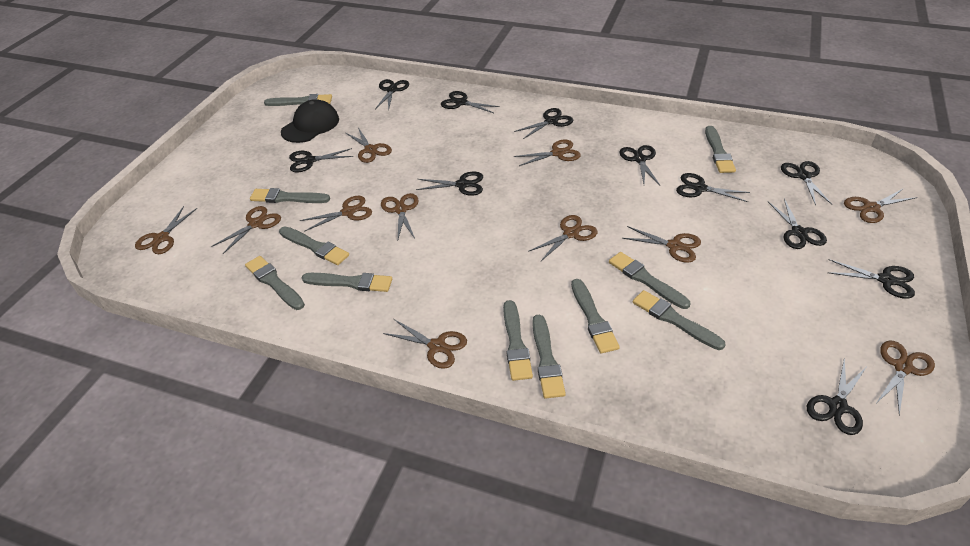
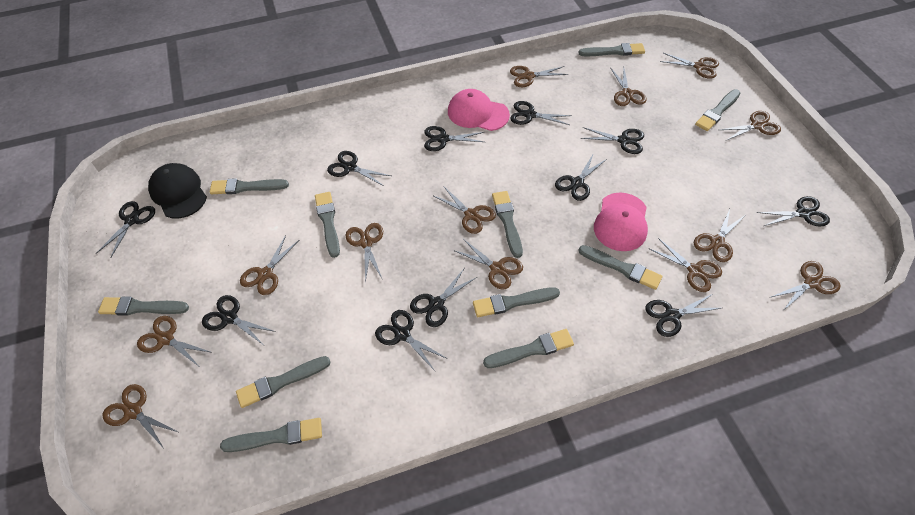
brown scissors: 11 -> 13
pink cap: 0 -> 2

